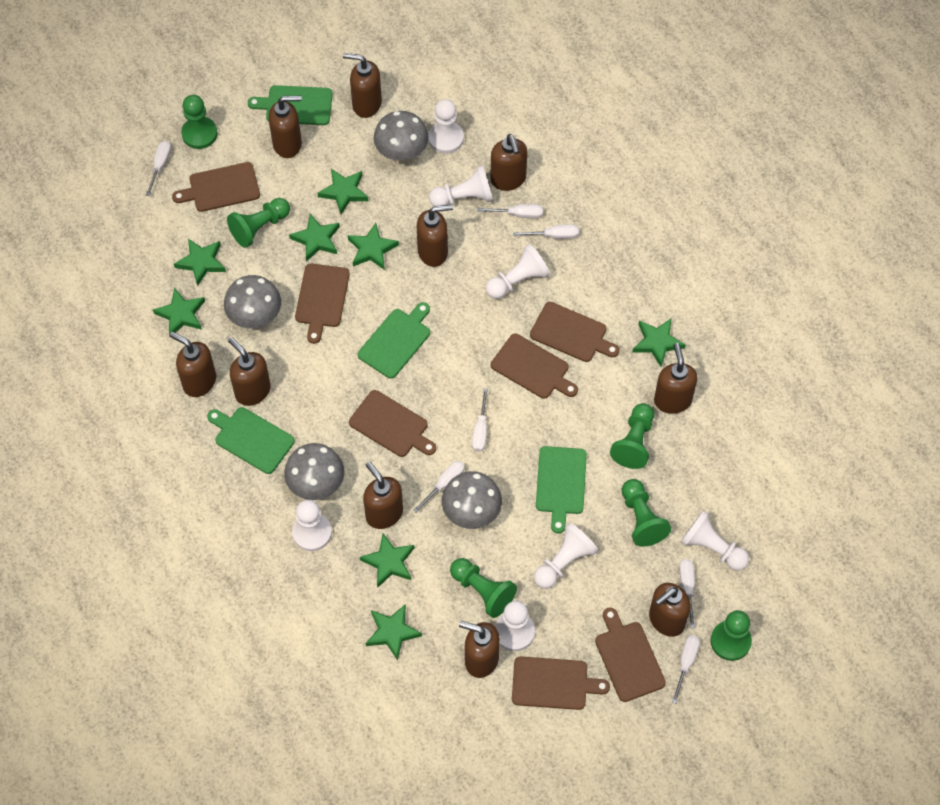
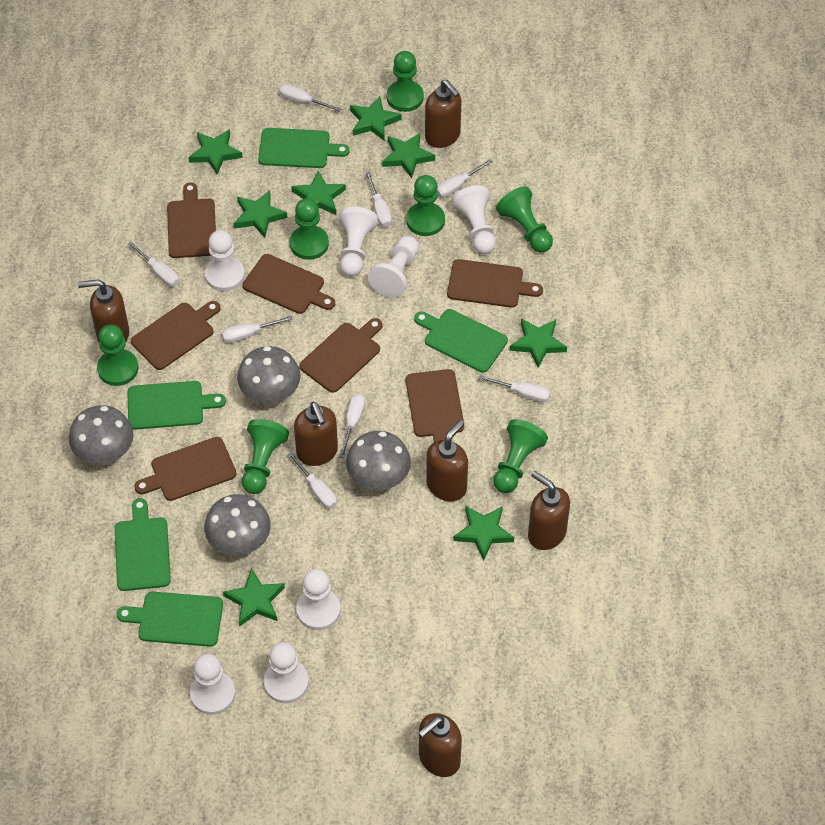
brown soap dispenser: 10 -> 6
green cutting board: 4 -> 5
green pawn: 6 -> 7
white screwdriver: 7 -> 8

